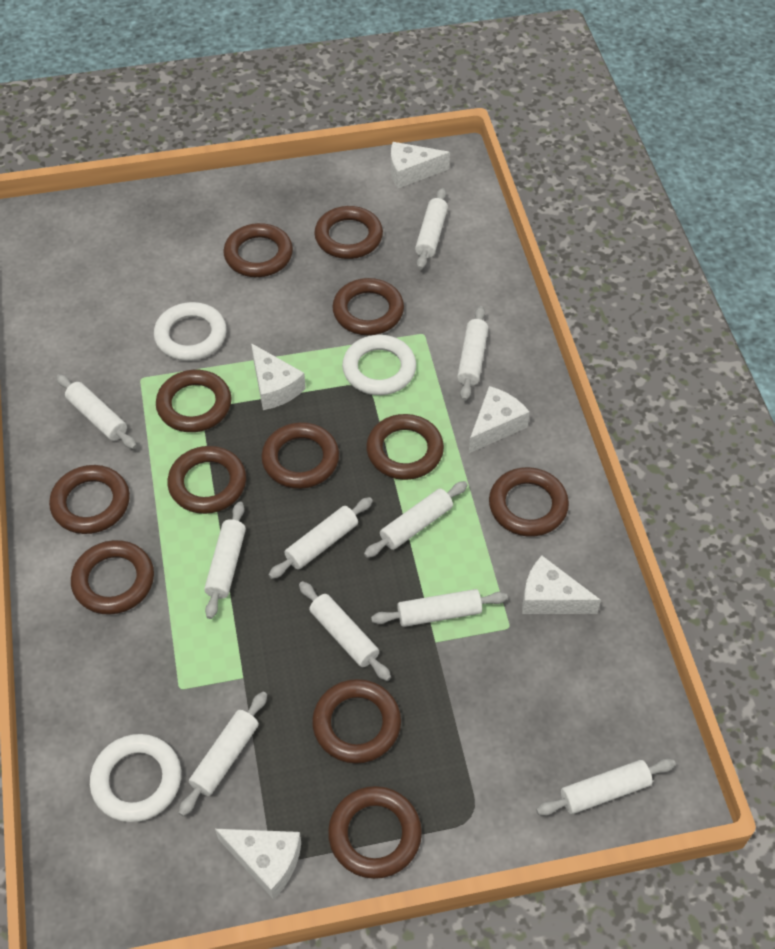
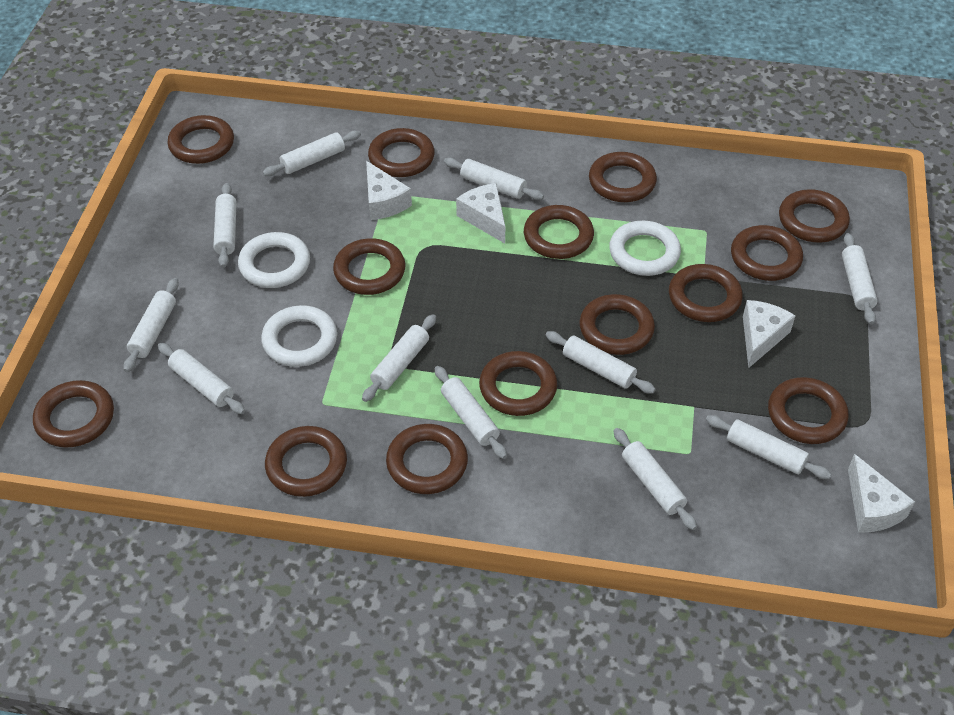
brown ring: 12 -> 14
white cheese: 5 -> 4
white rolling pin: 10 -> 11

